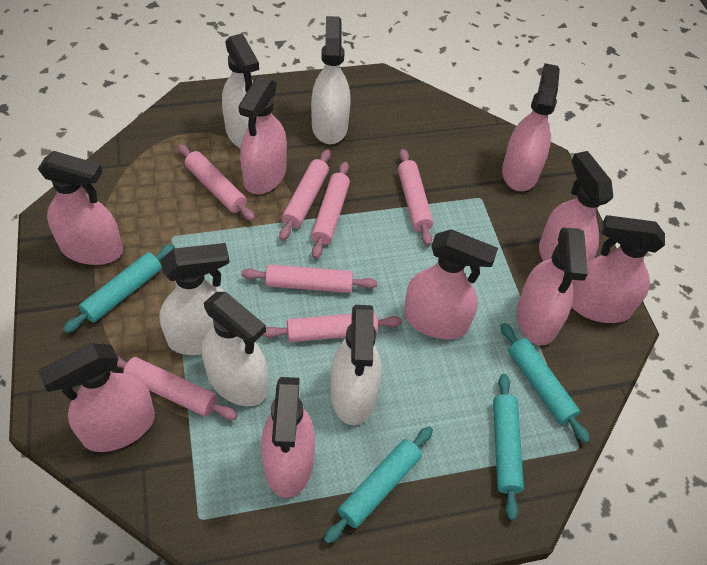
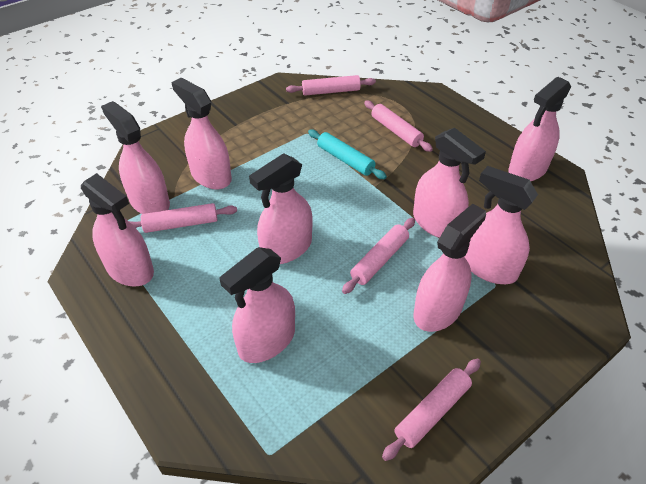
pink rolling pin: 7 -> 5
turquoise rolling pin: 4 -> 1
white spray bottle: 5 -> 0

